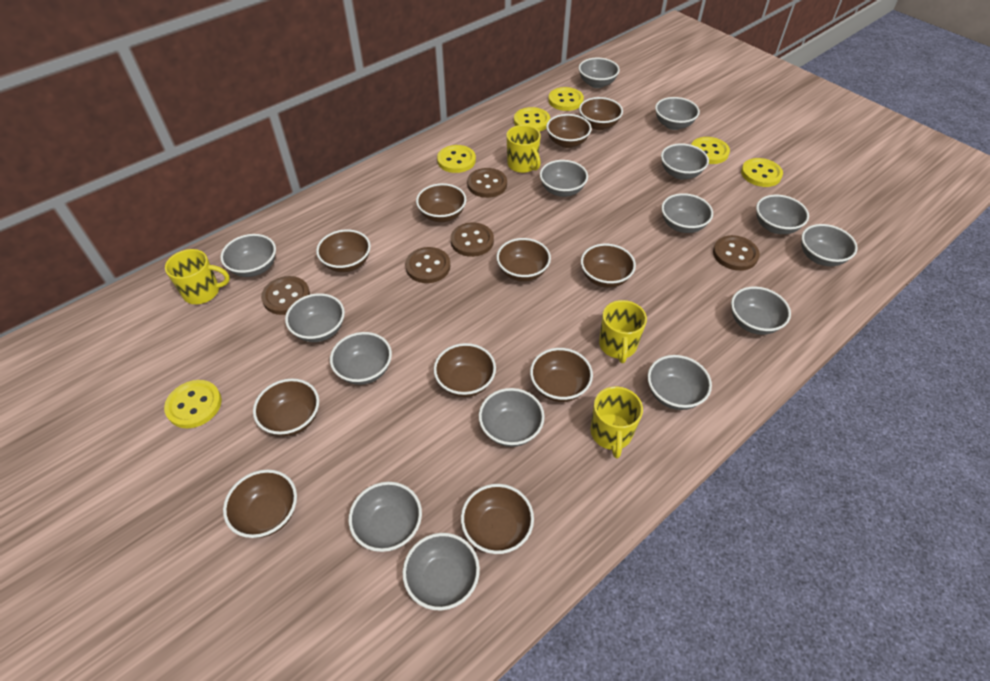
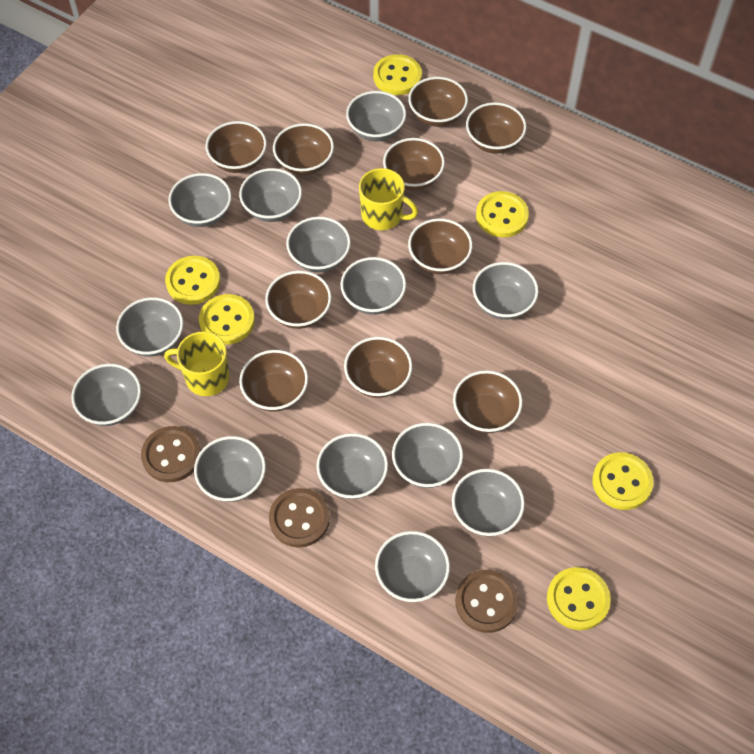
brown bowl: 11 -> 10
brown button: 5 -> 3
grey bowl: 15 -> 13
yellow mug: 4 -> 2

